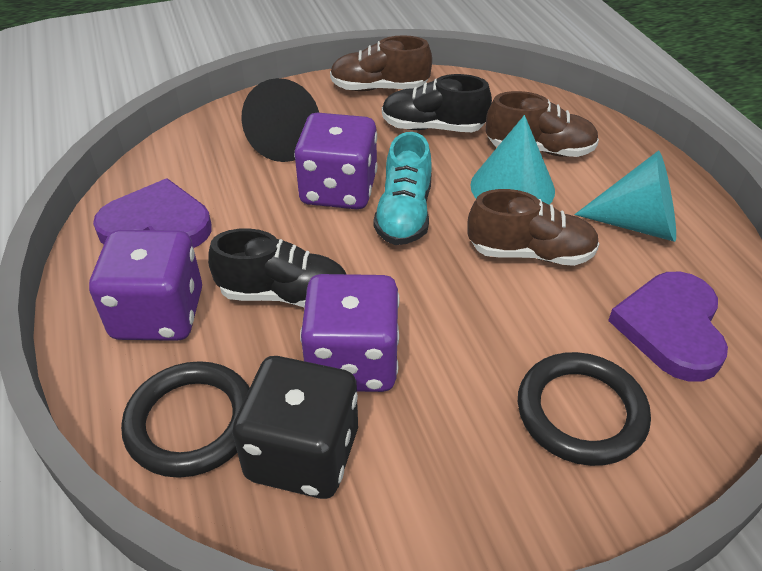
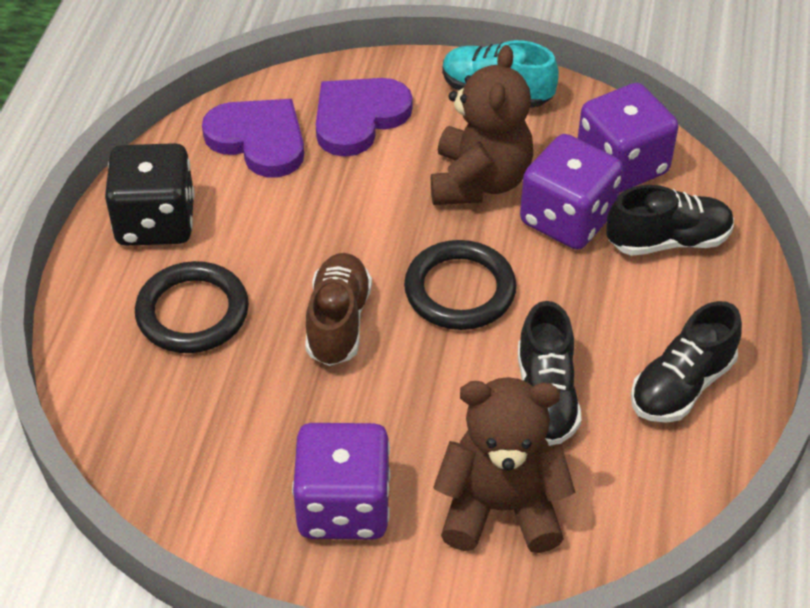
black cone: 1 -> 0
black shoe: 2 -> 3
brown shoe: 3 -> 1
brown teddy bear: 0 -> 2
turquoise cone: 2 -> 0

